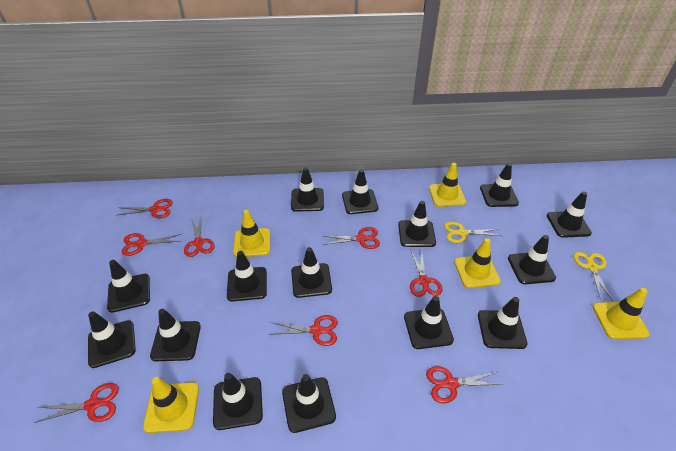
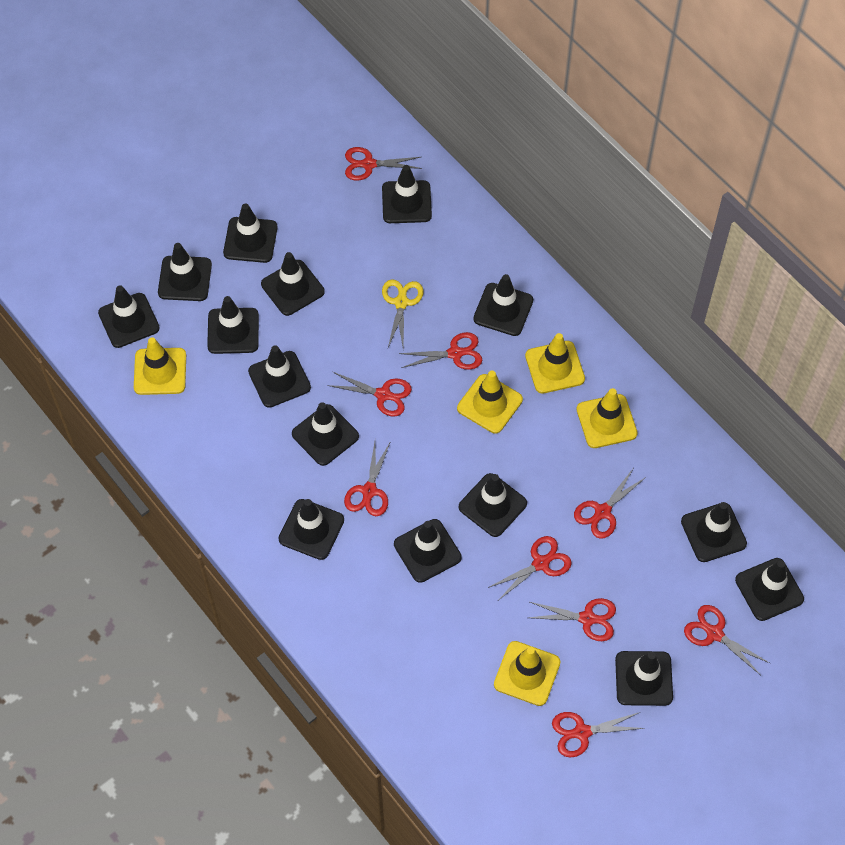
red scissors: 8 -> 9
yellow scissors: 2 -> 1

